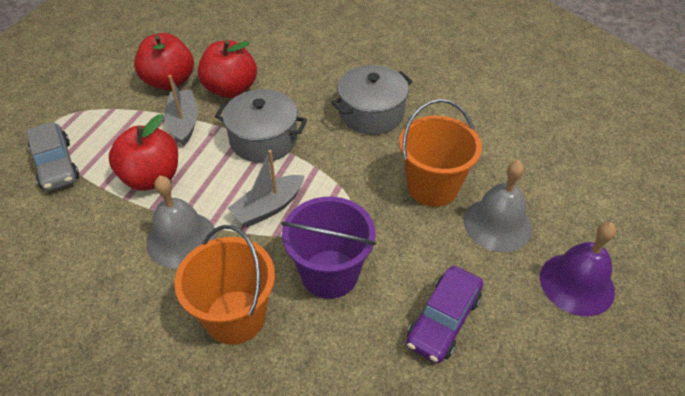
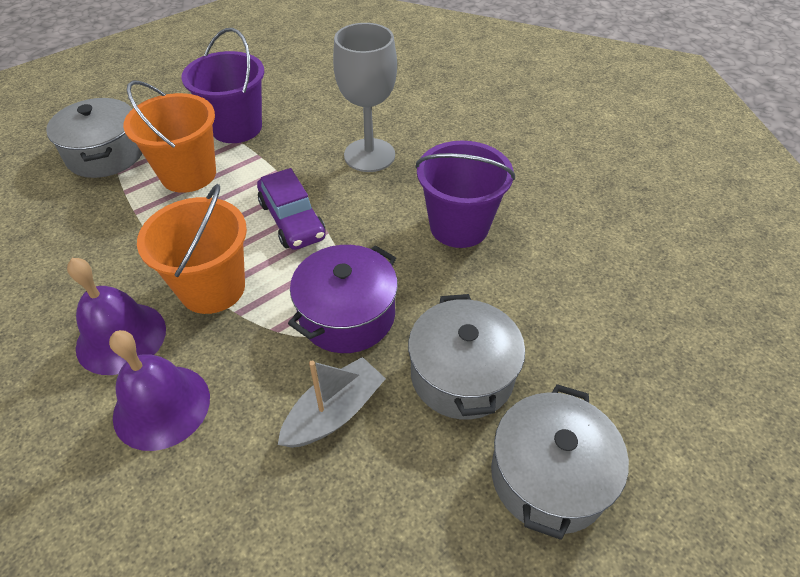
grey bell: 2 -> 0
grey boat: 2 -> 1
grey car: 1 -> 0
grey goblet: 0 -> 1
grey pot: 2 -> 3
purple bell: 1 -> 2
purple bucket: 1 -> 2
purple pot: 0 -> 1
red apple: 3 -> 0

